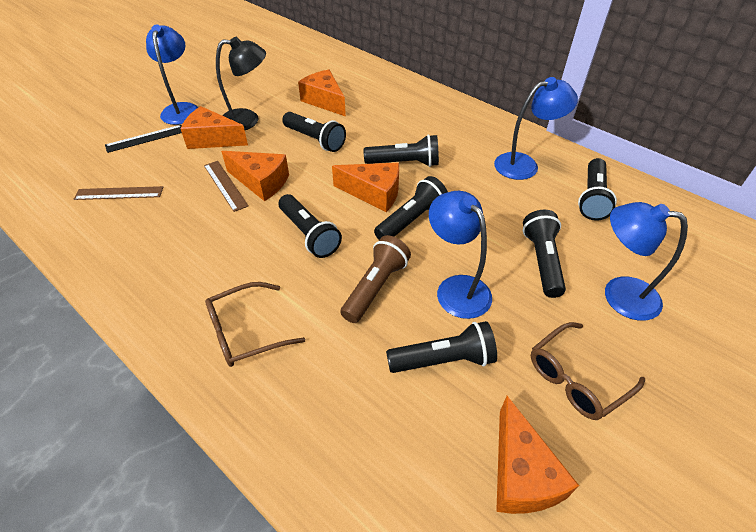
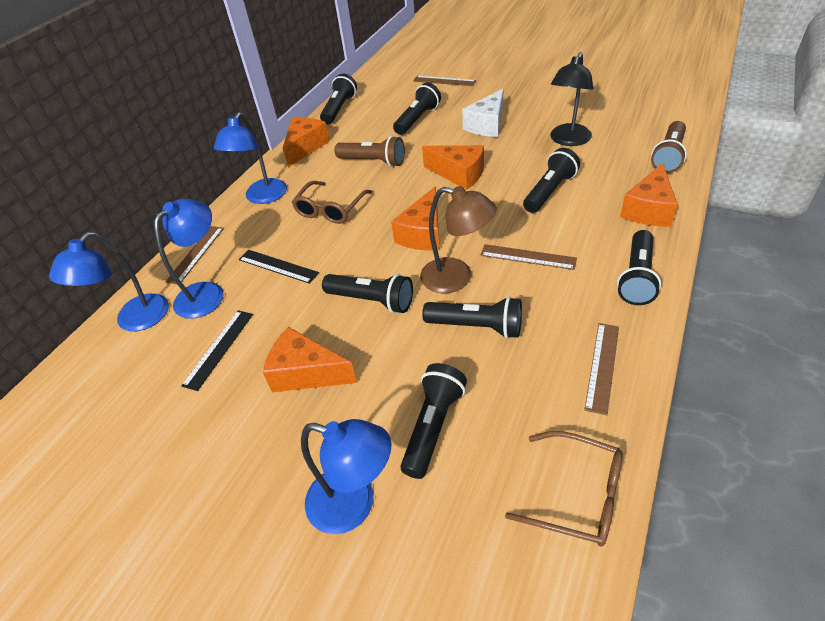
black ruler: 1 -> 2
brown flashlight: 1 -> 2
brown lamp: 0 -> 1
brown ruler: 2 -> 4
white cheese: 0 -> 1

